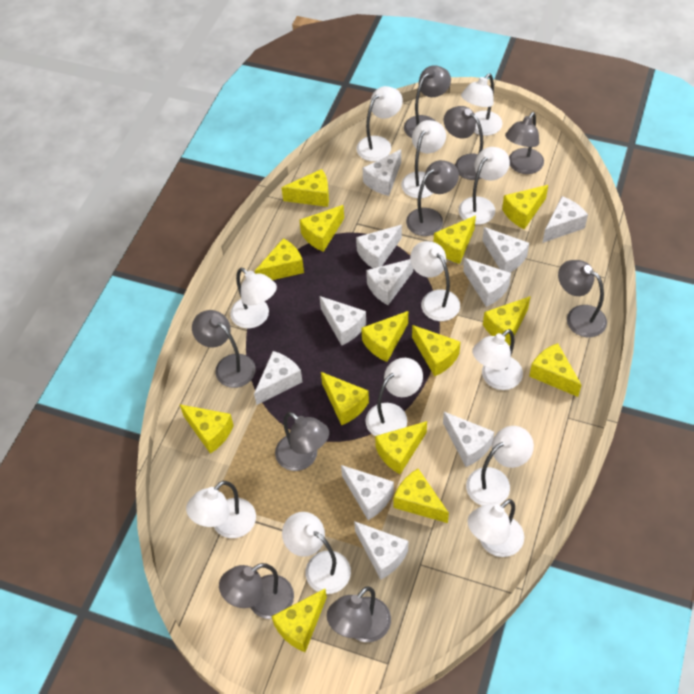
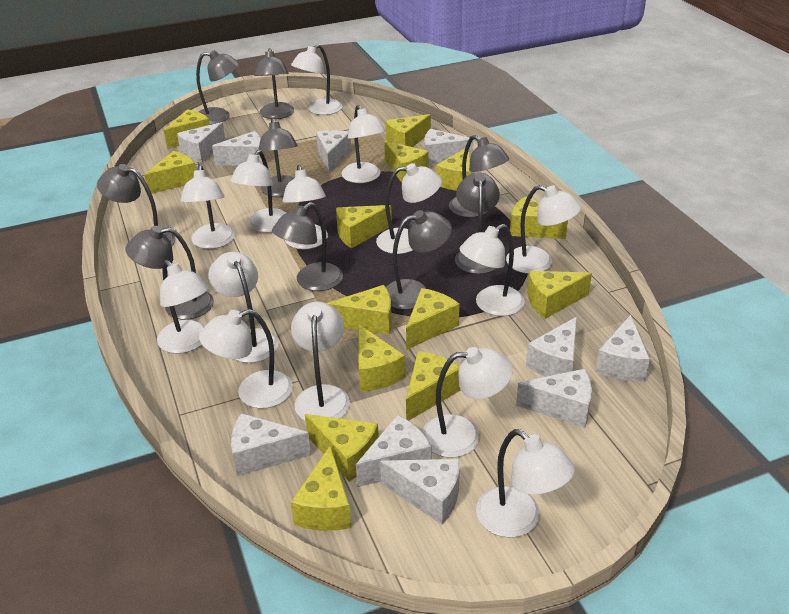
white cheese: 11 -> 10
white lamp: 12 -> 14

